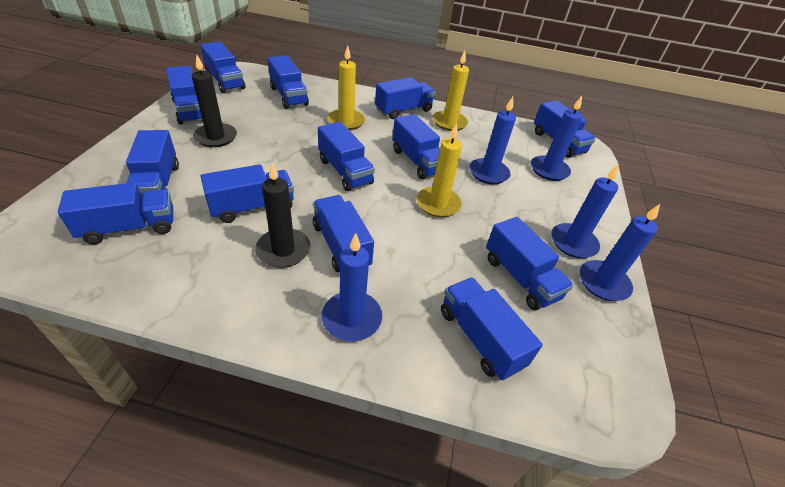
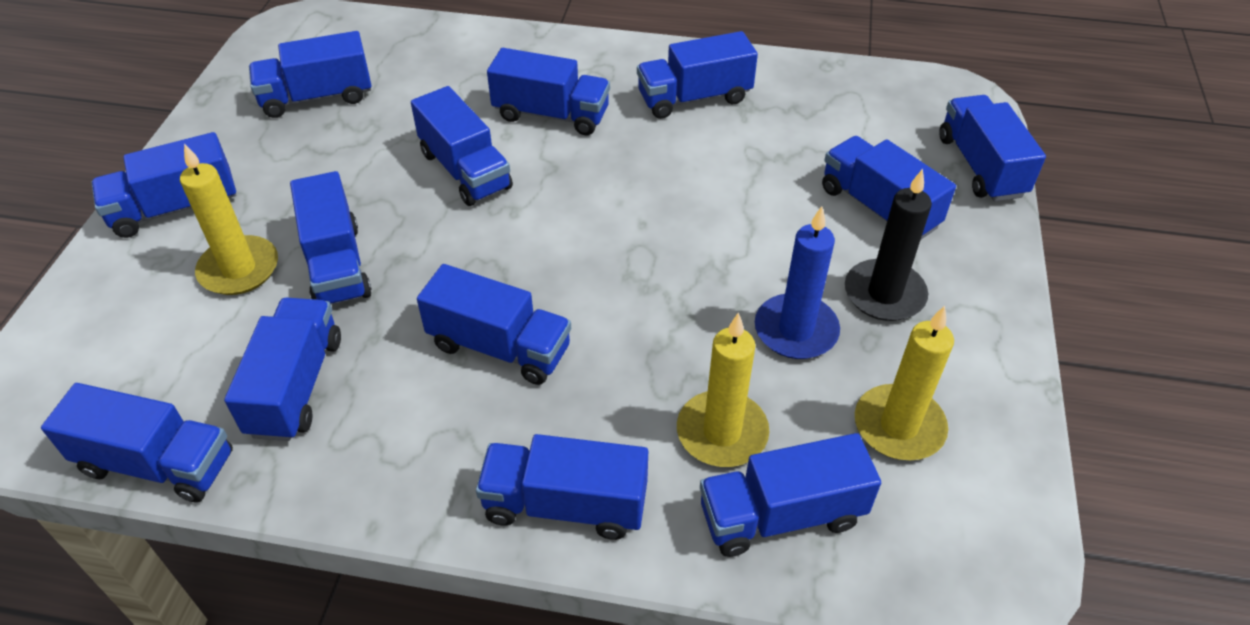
black candle: 2 -> 1
blue candle: 5 -> 1

